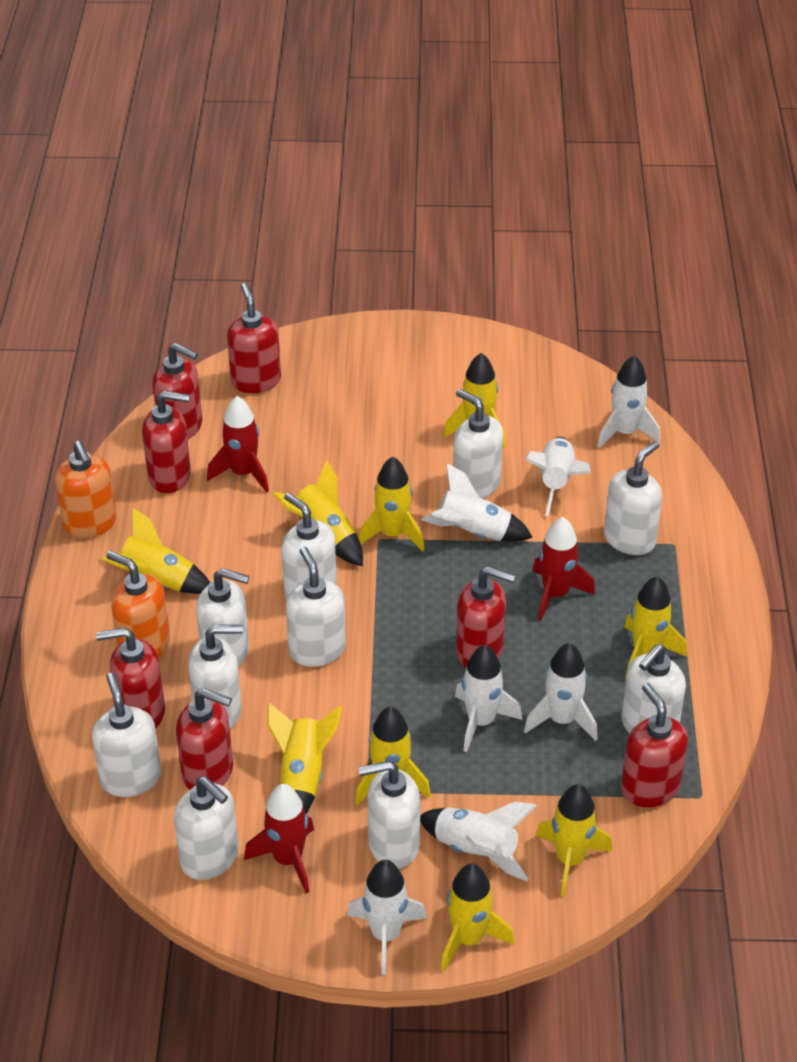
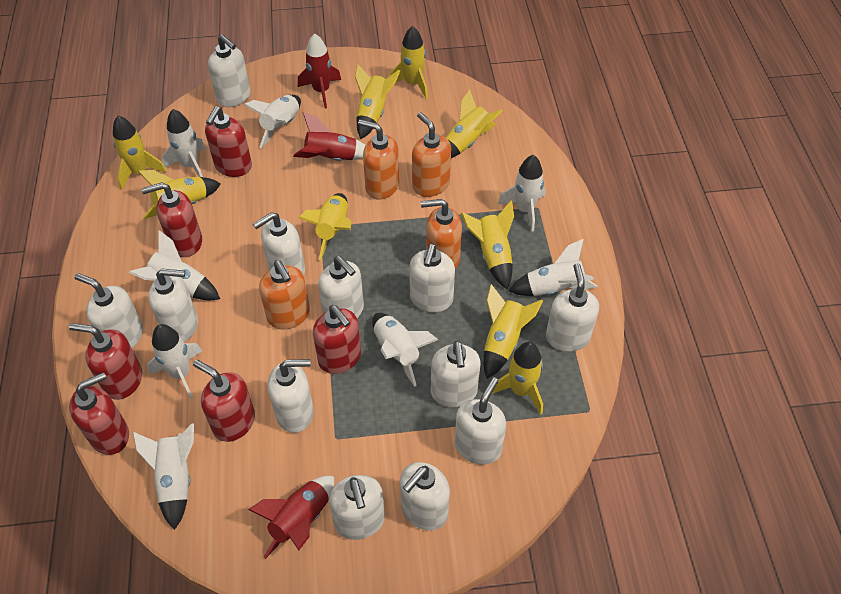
orange soap dispenser: 2 -> 4
red soap dispenser: 7 -> 6
white rocket: 7 -> 8
white soap dispenser: 10 -> 12

